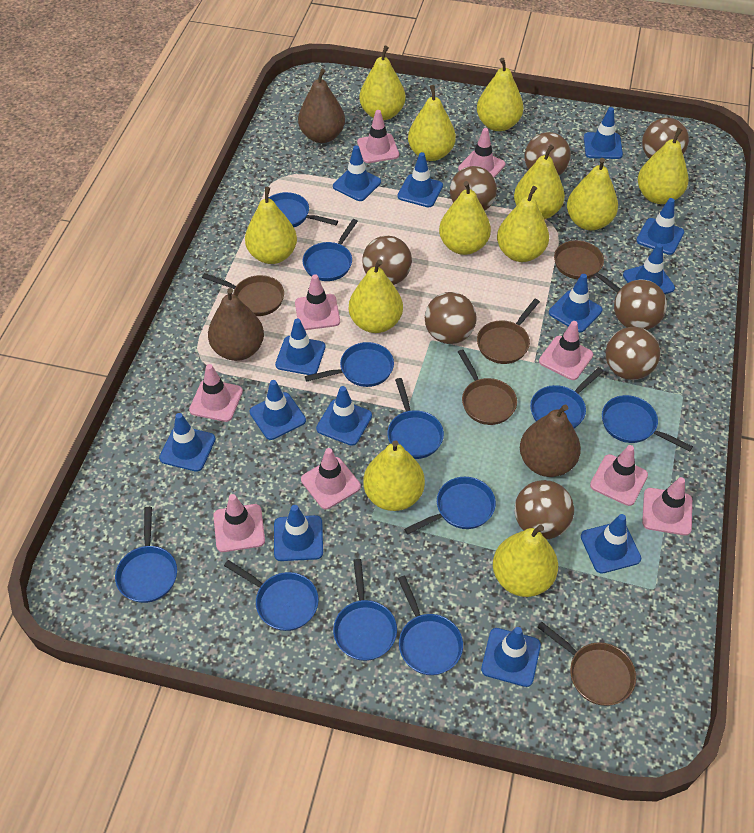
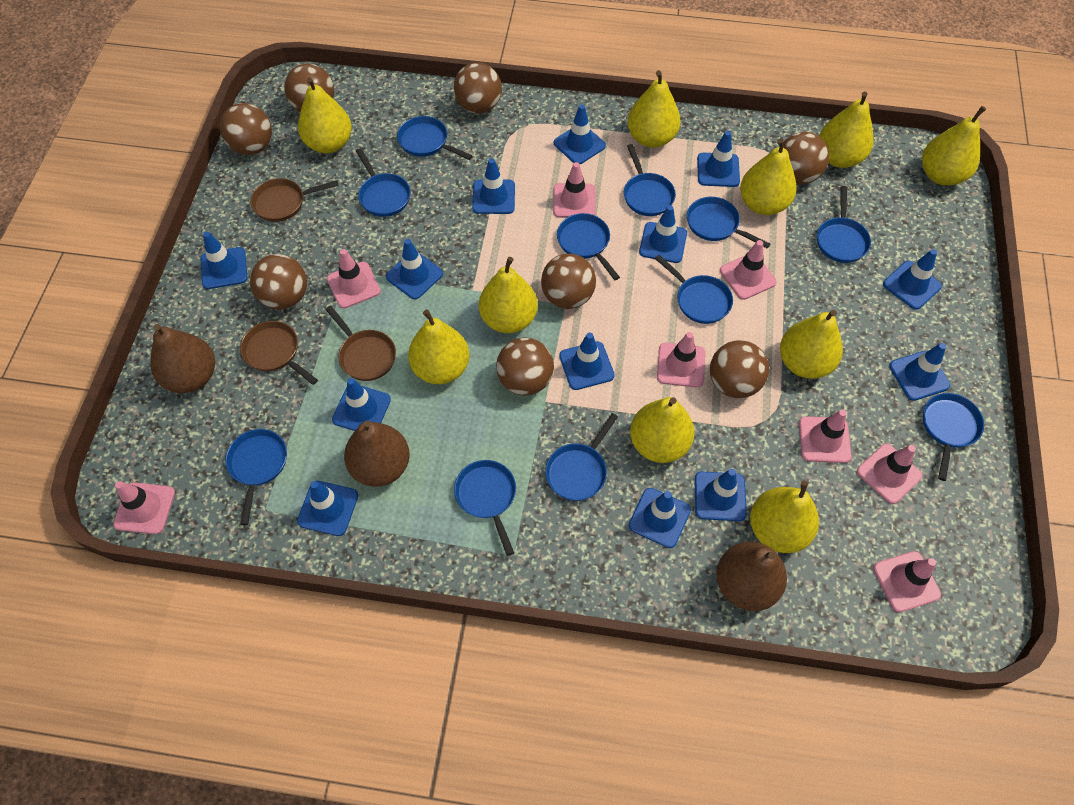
brown pan: 5 -> 3
pink traffic cone: 9 -> 8
yellow pear: 12 -> 10

